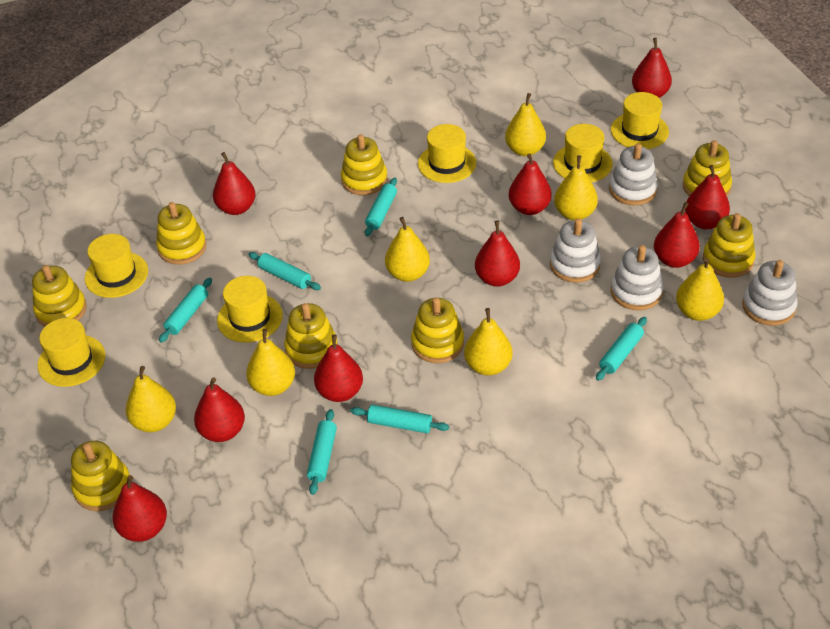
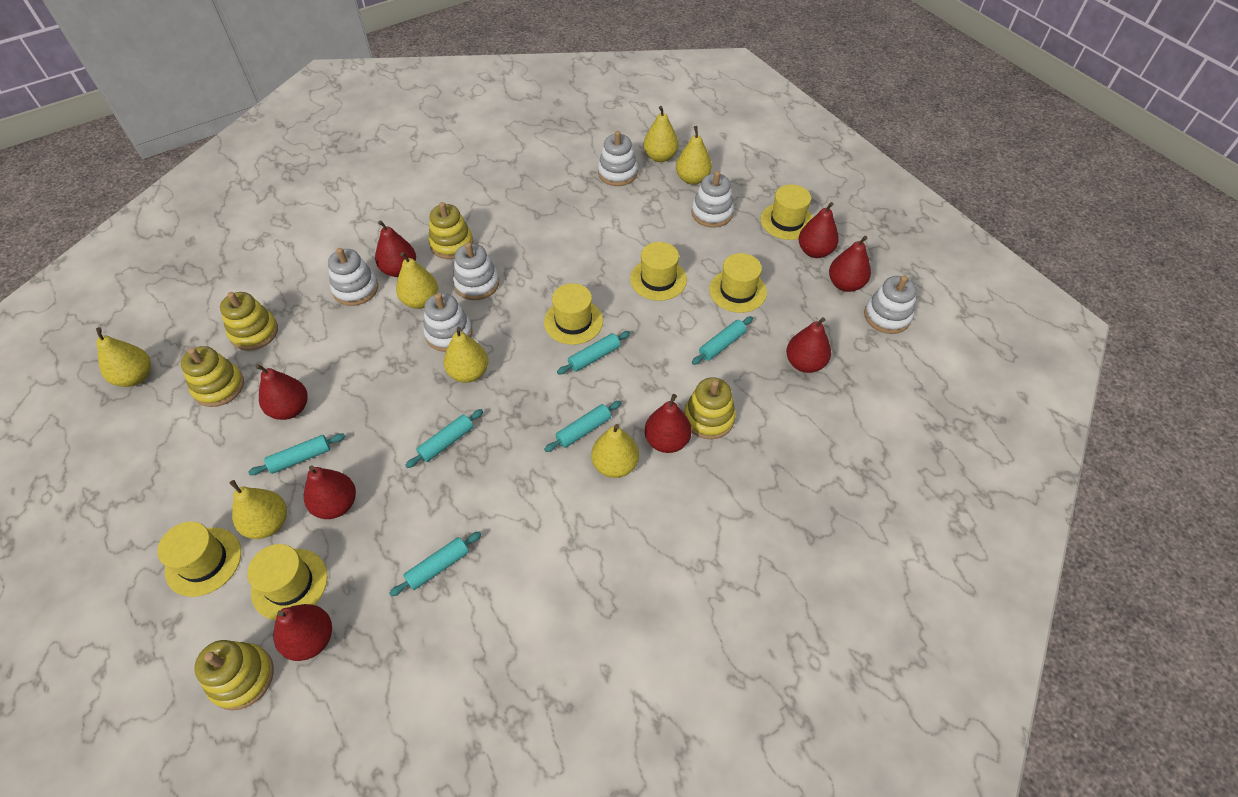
red pear: 9 -> 8
white stacking toy: 4 -> 6
yellow stacking toy: 8 -> 5

